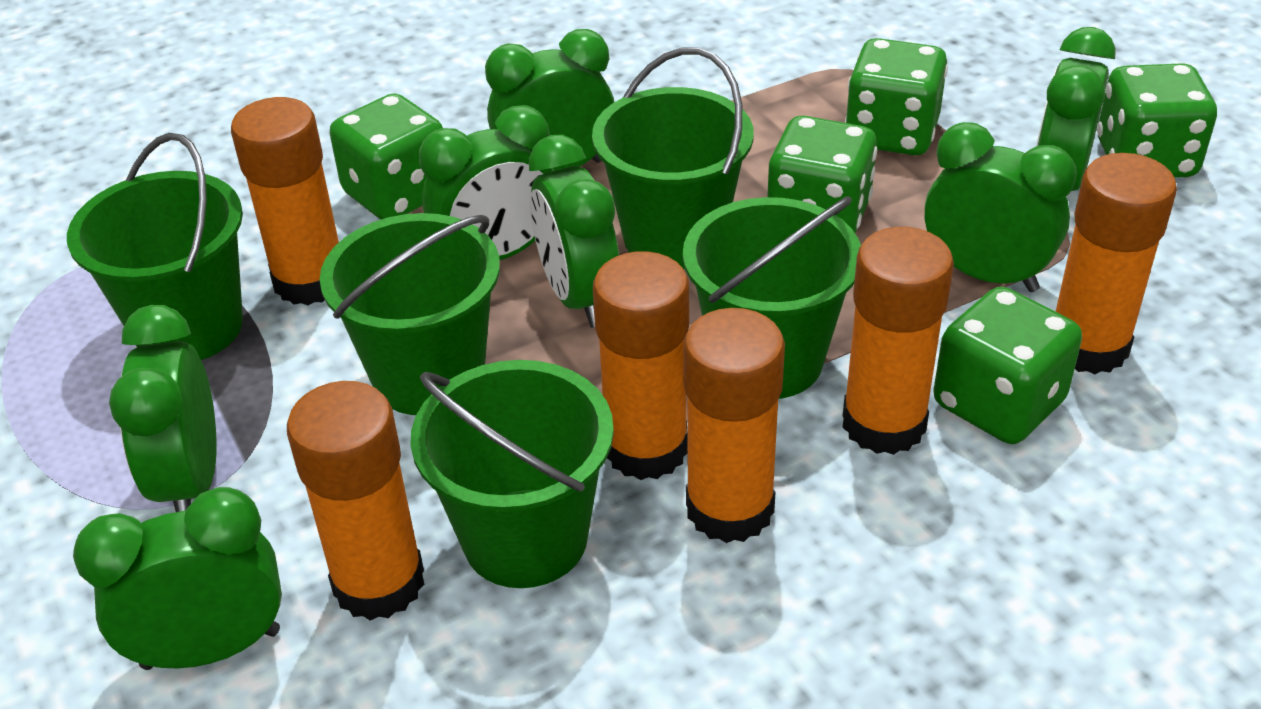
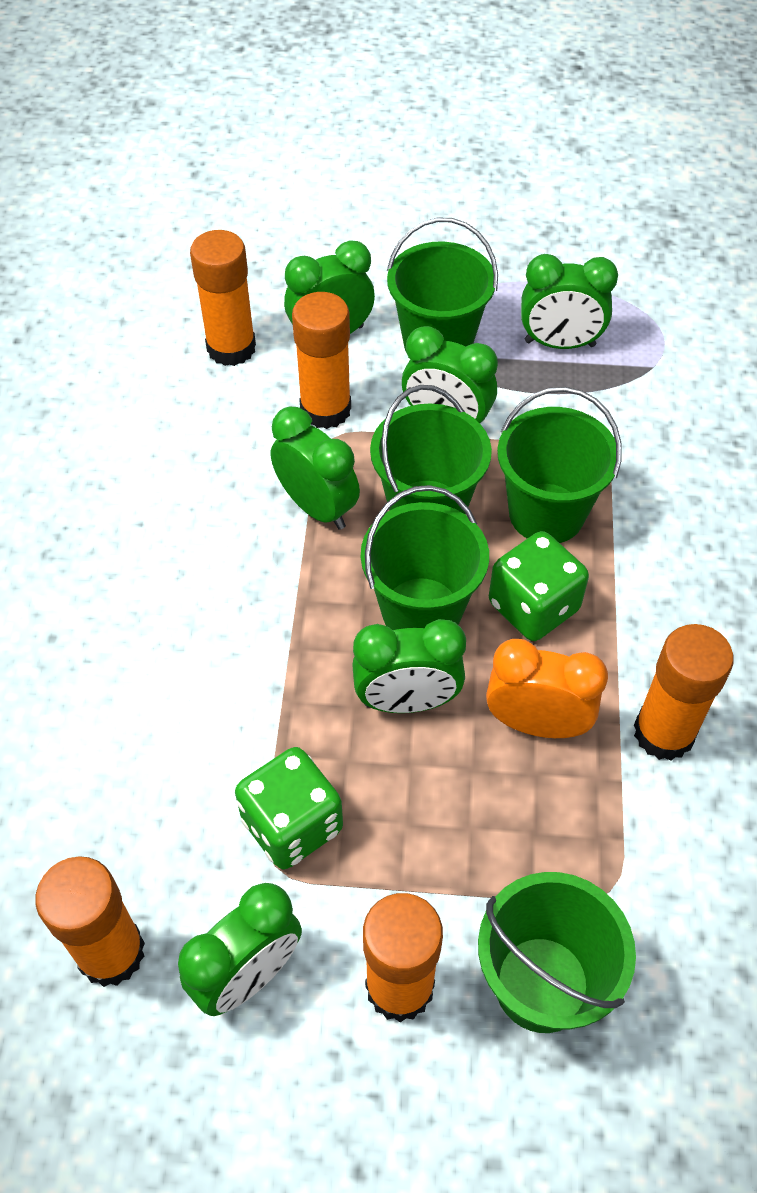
green clock: 7 -> 6
green dice: 5 -> 2
orange clock: 0 -> 1
orange glue stick: 6 -> 5

